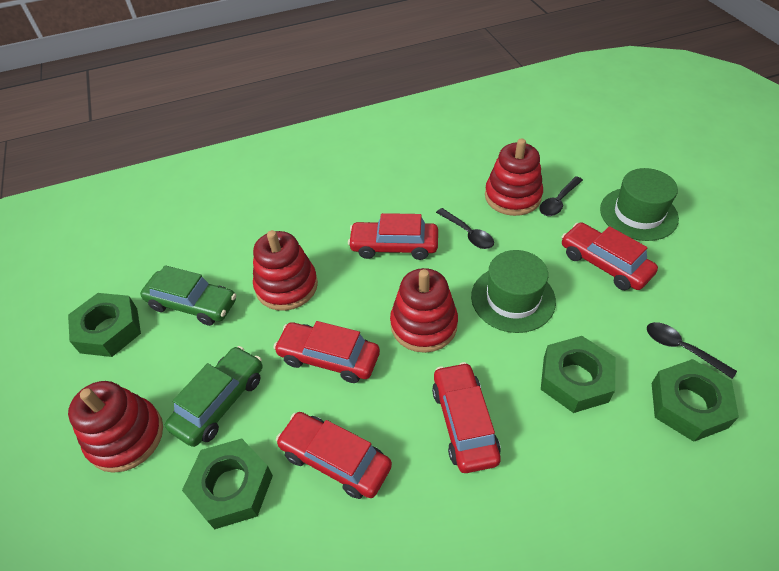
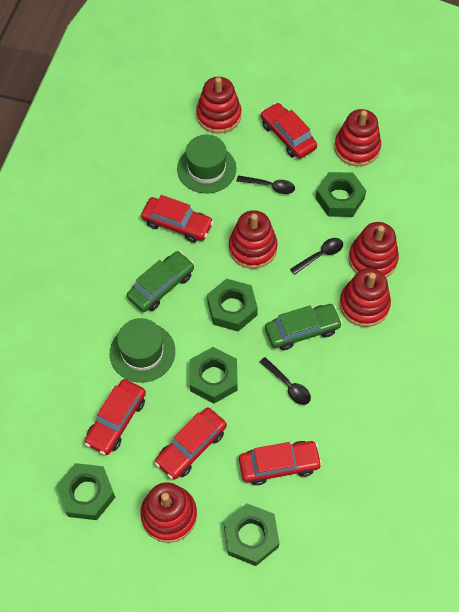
green nut: 4 -> 5
red stacking toy: 4 -> 6

